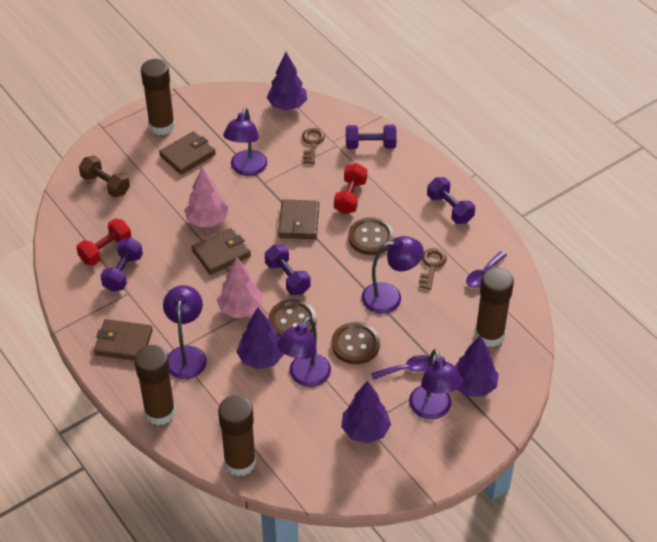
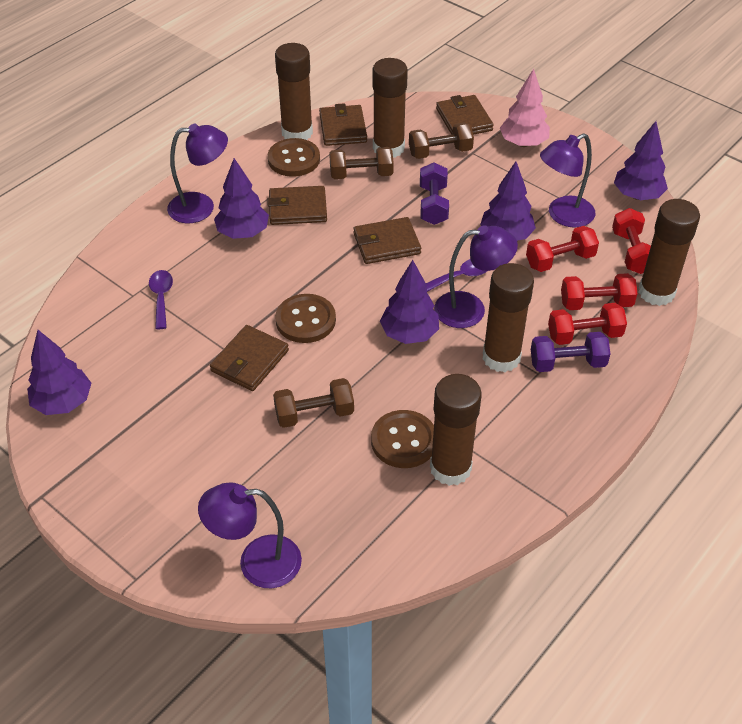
brown dumbbell: 1 -> 3
brown glue stick: 4 -> 5
brown key: 2 -> 0
brown wallet: 4 -> 5
pink tree: 2 -> 1
purple dumbbell: 4 -> 2
purple lamp: 5 -> 4
purple tree: 4 -> 5
red dumbbell: 2 -> 4

